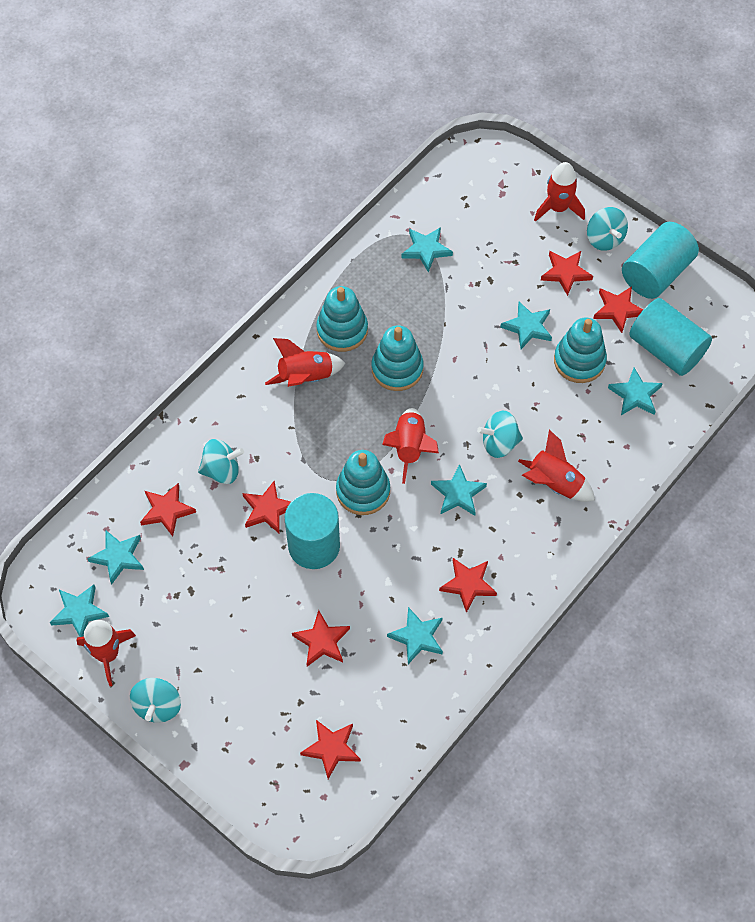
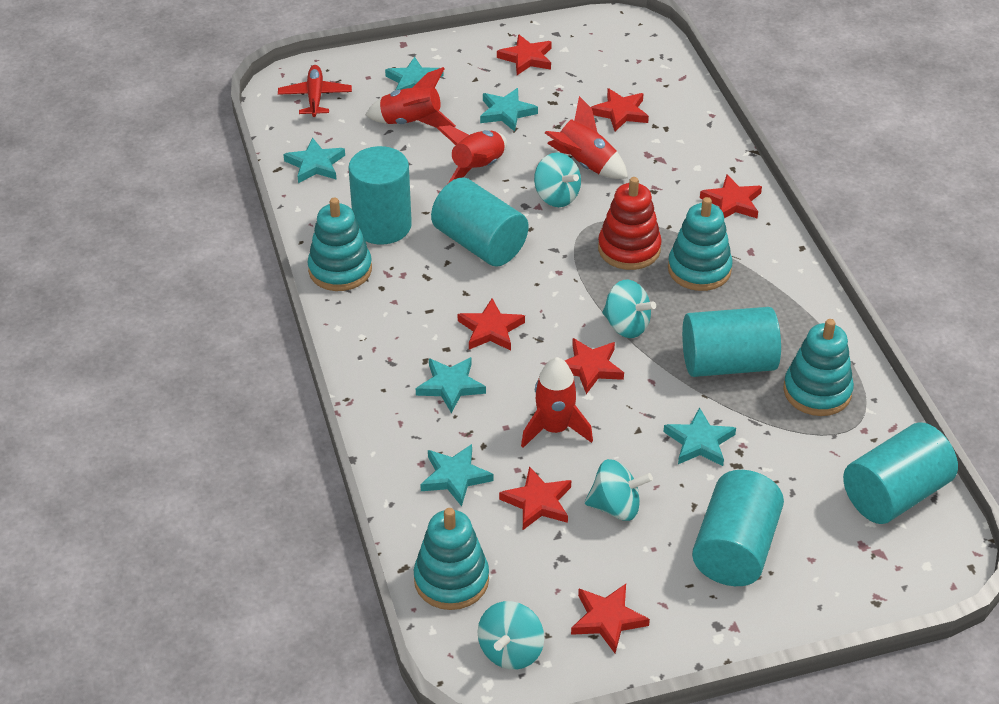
red plane: 0 -> 1
red rocket: 5 -> 4
red stacking toy: 0 -> 1
turquoise cylinder: 3 -> 5
turquoise star: 7 -> 6

